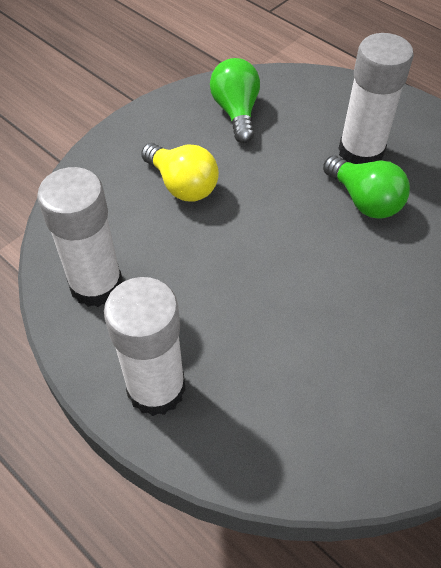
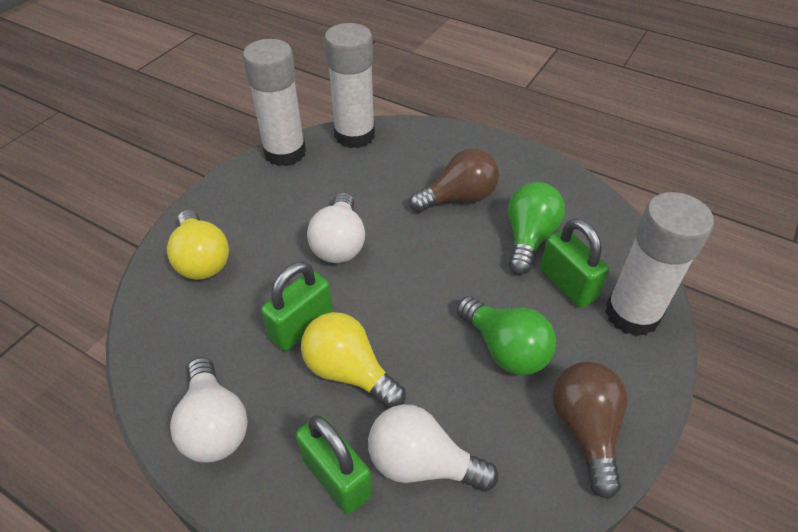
brown light bulb: 0 -> 2
green padlock: 0 -> 3
white light bulb: 0 -> 3
yellow light bulb: 1 -> 2

